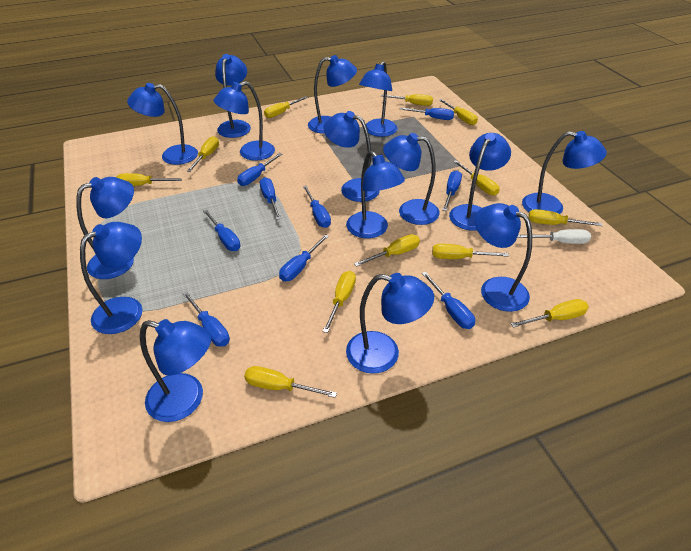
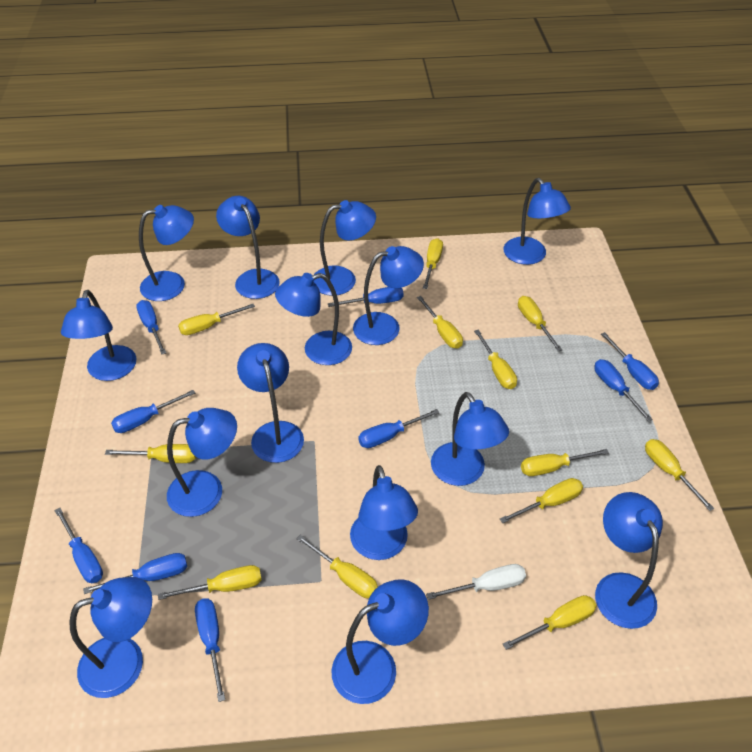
blue lamp: 15 -> 14

